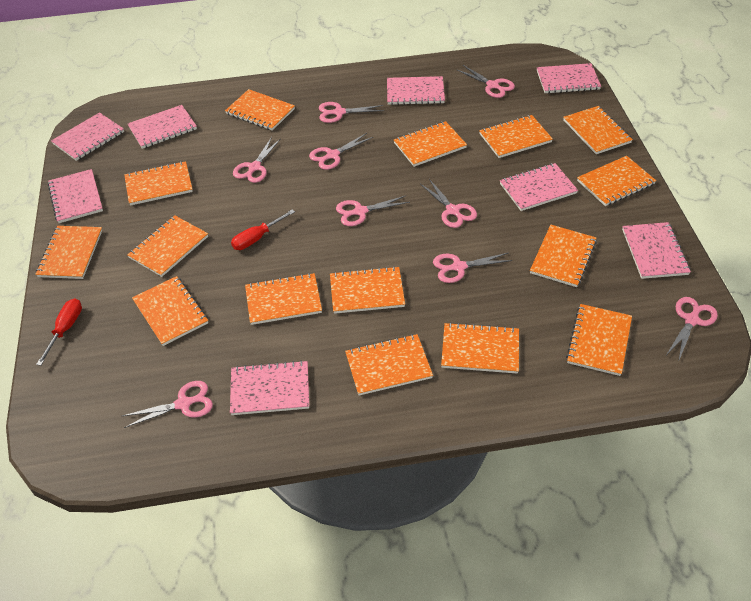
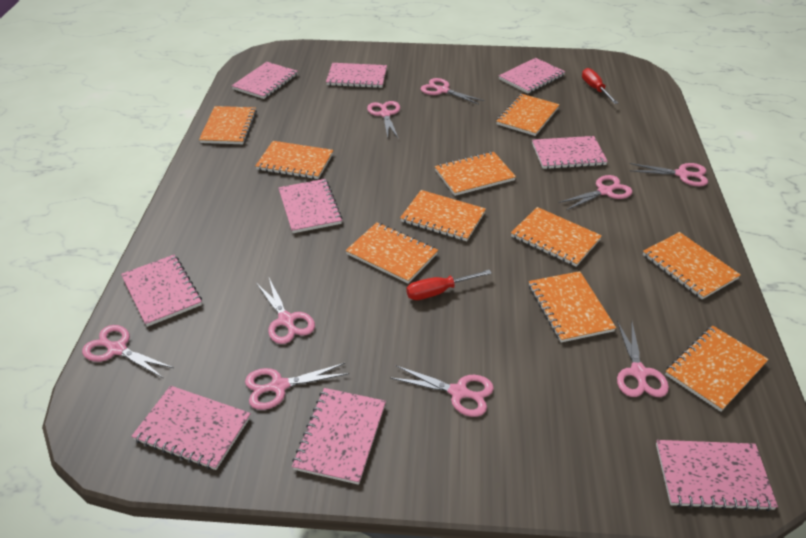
orange notebook: 15 -> 10
pink notebook: 8 -> 9

